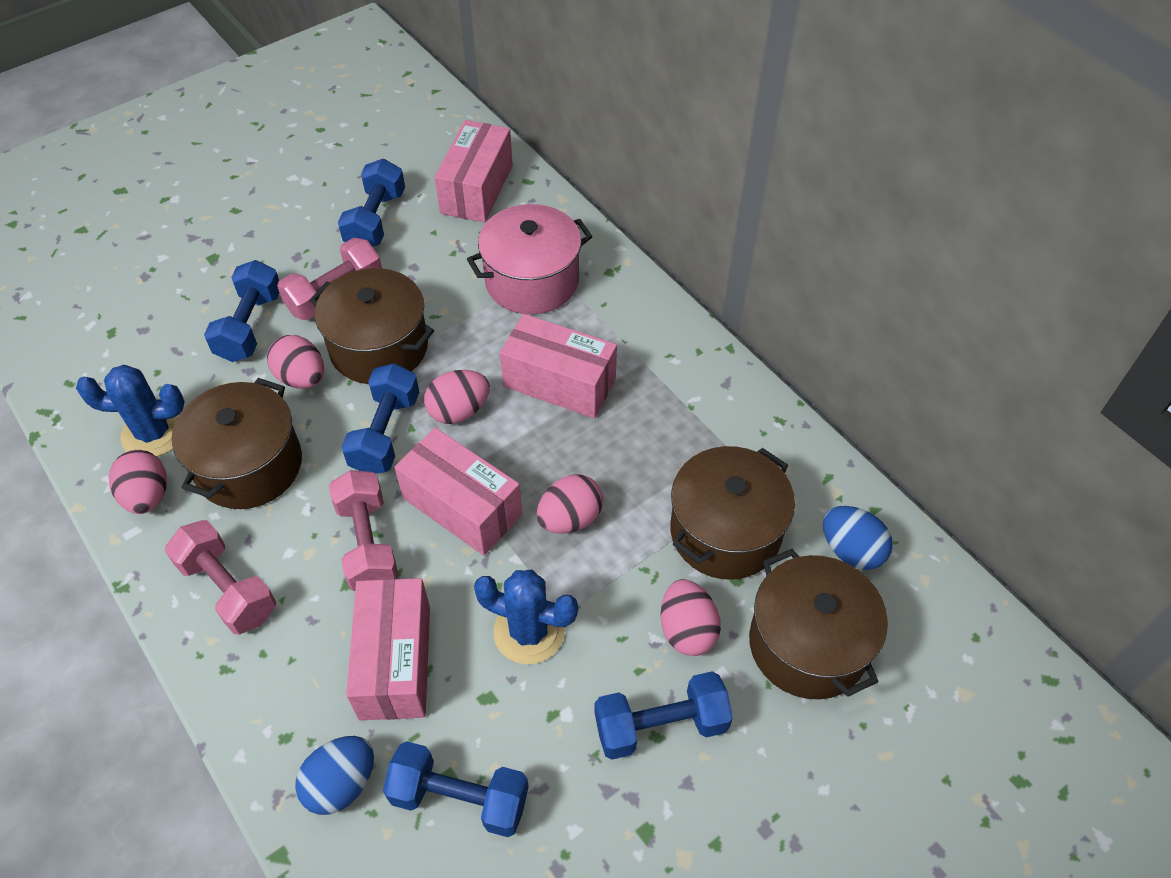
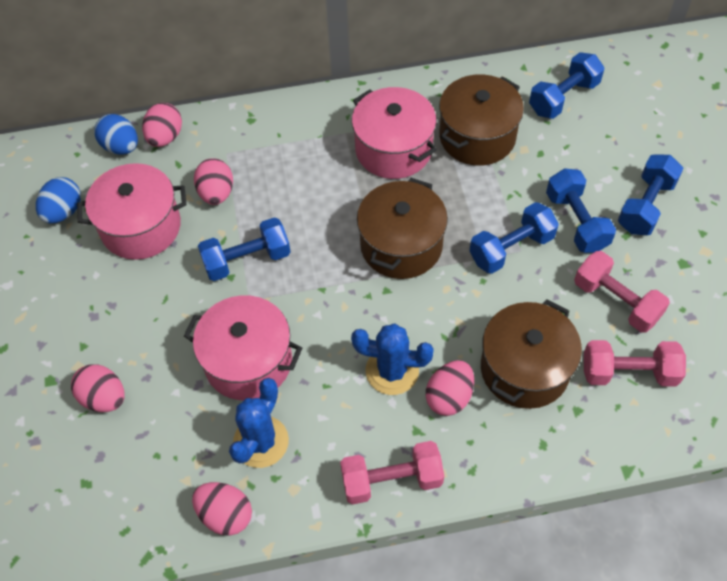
brown pot: 4 -> 3
pink box: 4 -> 0
pink pot: 1 -> 3

